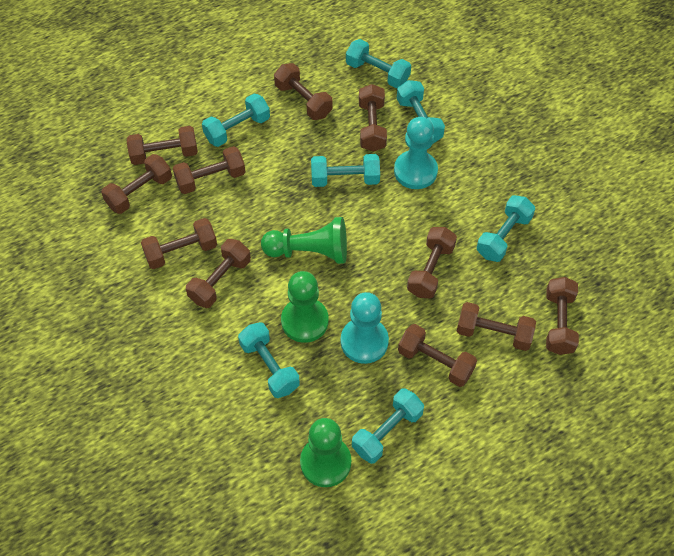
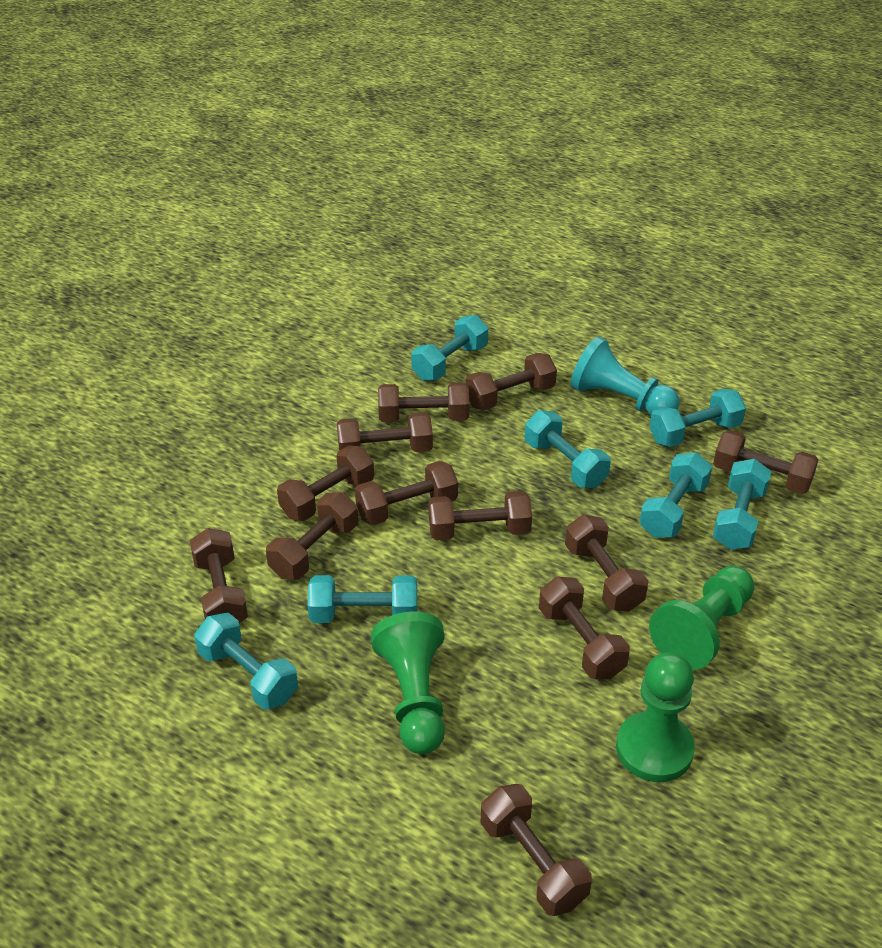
brown dumbbell: 11 -> 12
turquoise pawn: 2 -> 1

